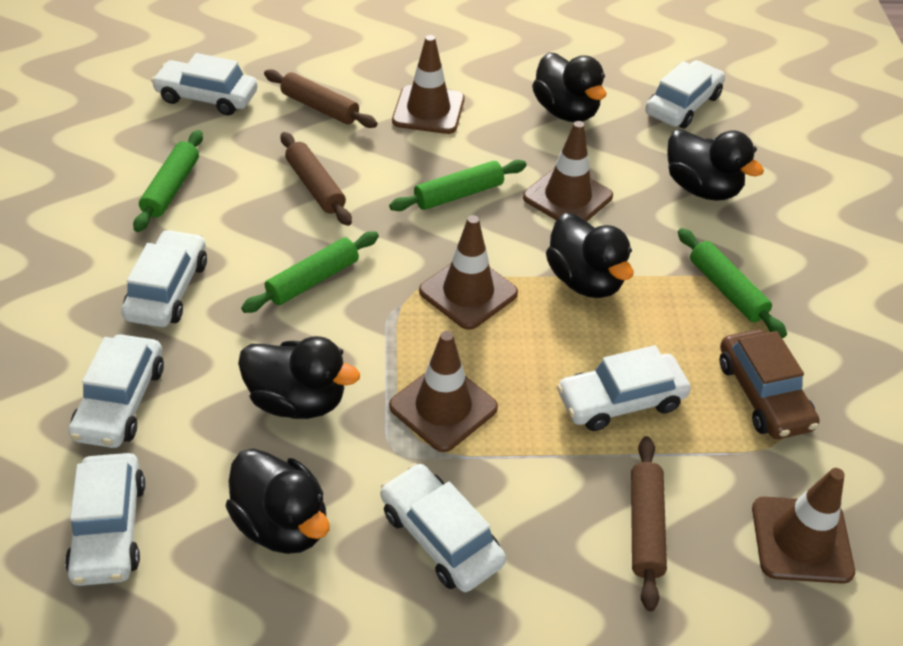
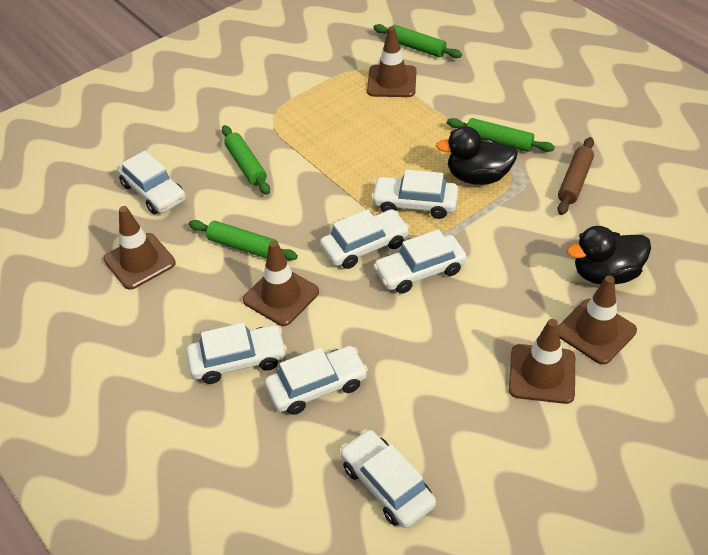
black duck: 5 -> 2
brown car: 1 -> 0
brown rolling pin: 3 -> 1

